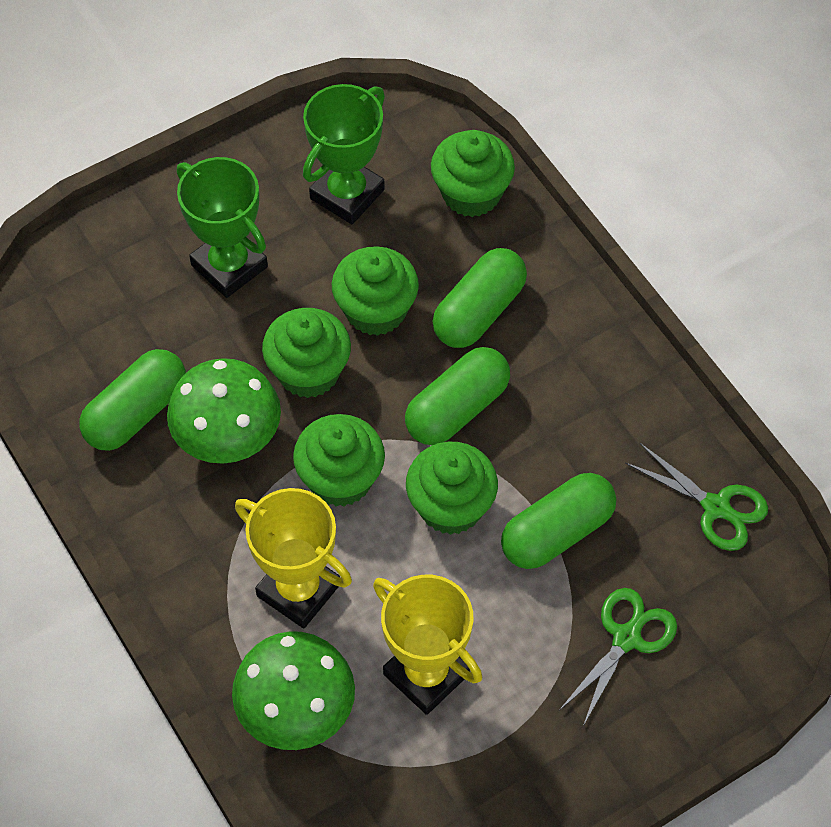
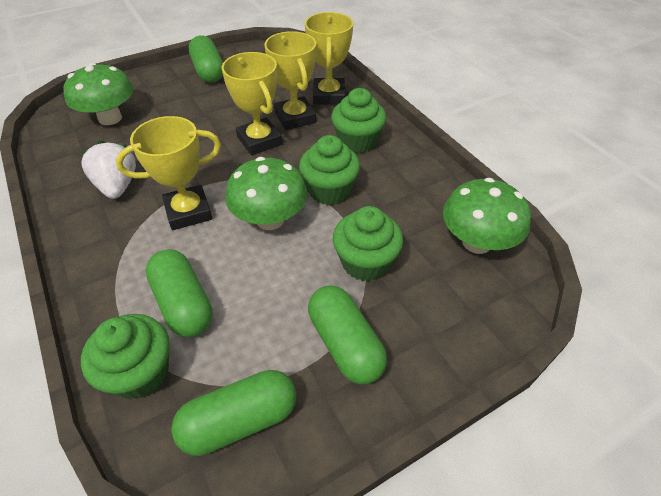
green cupcake: 5 -> 4
green mushroom: 2 -> 3
green scissors: 2 -> 0
green trophy: 2 -> 0
white strawberry: 0 -> 1
yellow trophy: 2 -> 4

